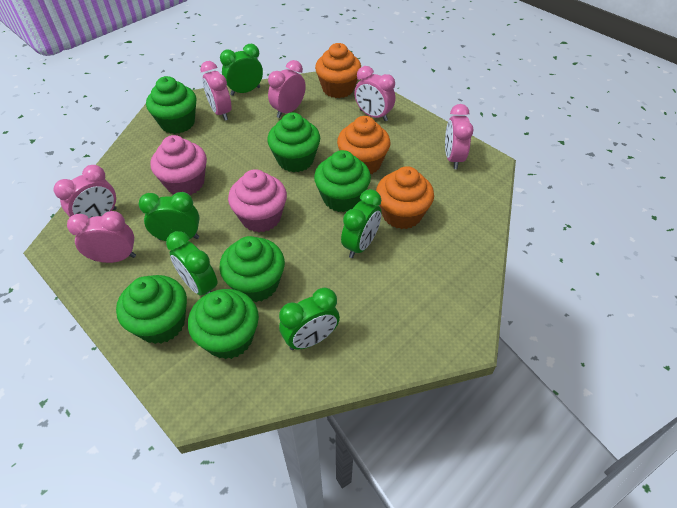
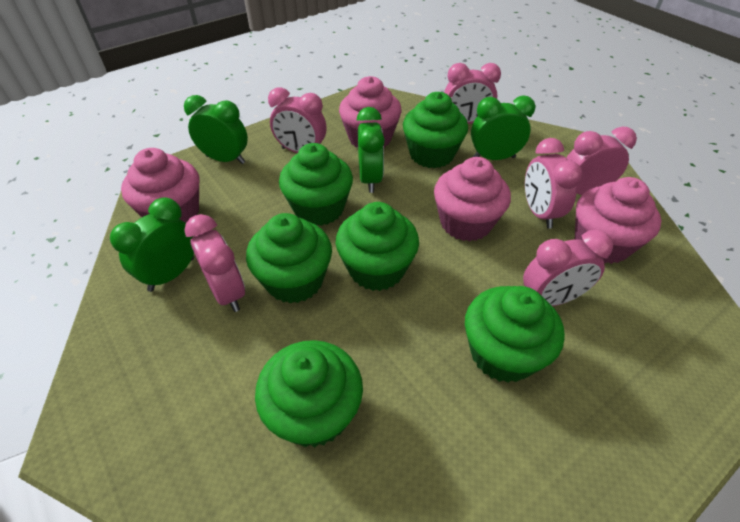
green clock: 5 -> 4
orange cupcake: 3 -> 0
pink cupcake: 2 -> 4

